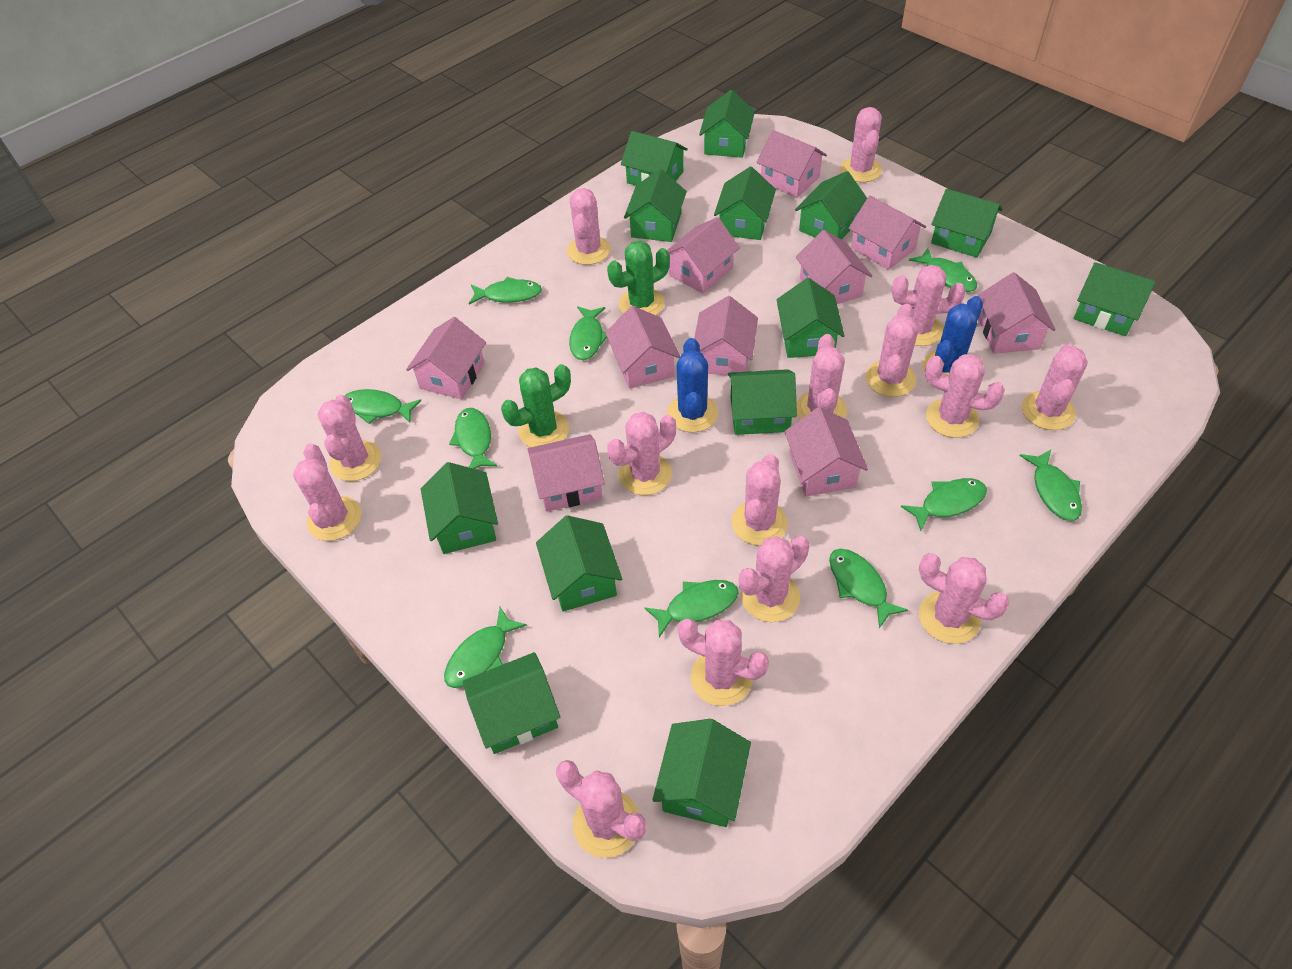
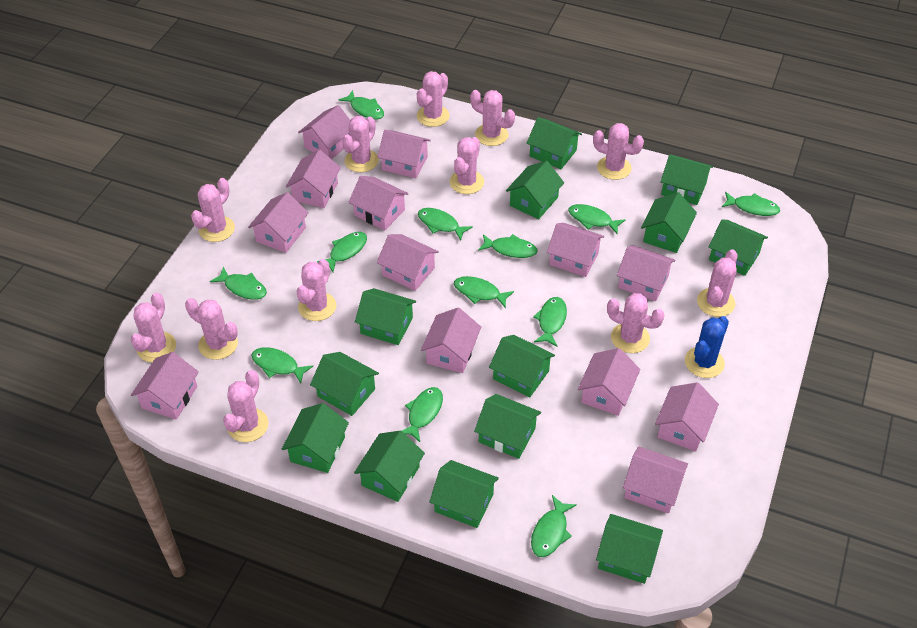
blue cactus: 2 -> 1
green cactus: 2 -> 0
green fish: 10 -> 12
pink cactus: 15 -> 12
pink house: 10 -> 13

